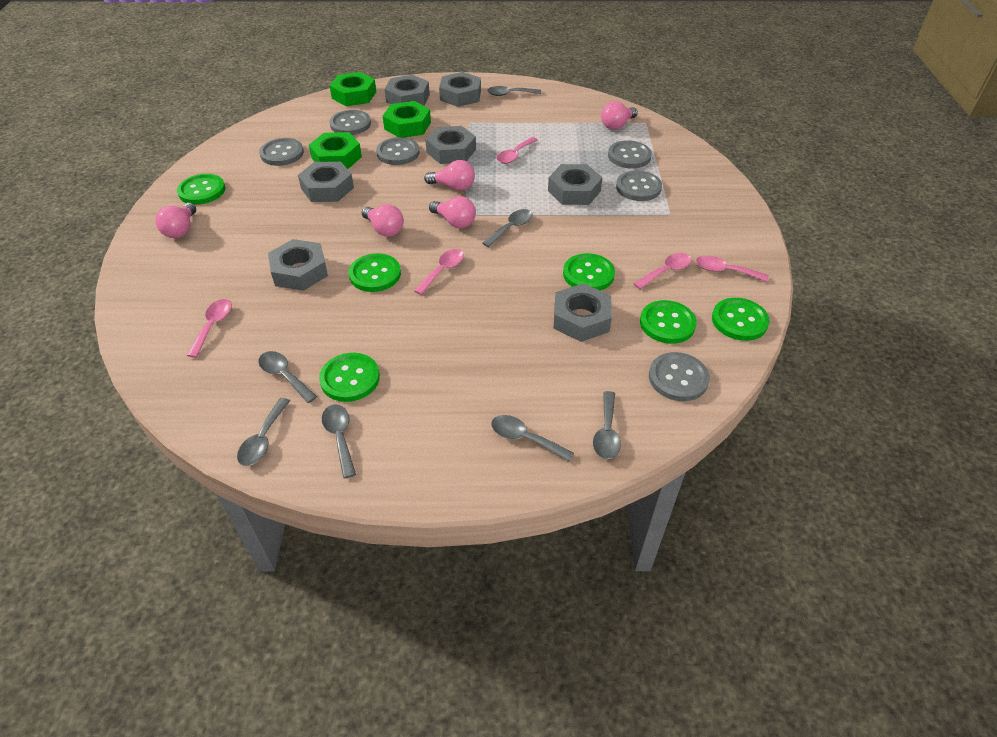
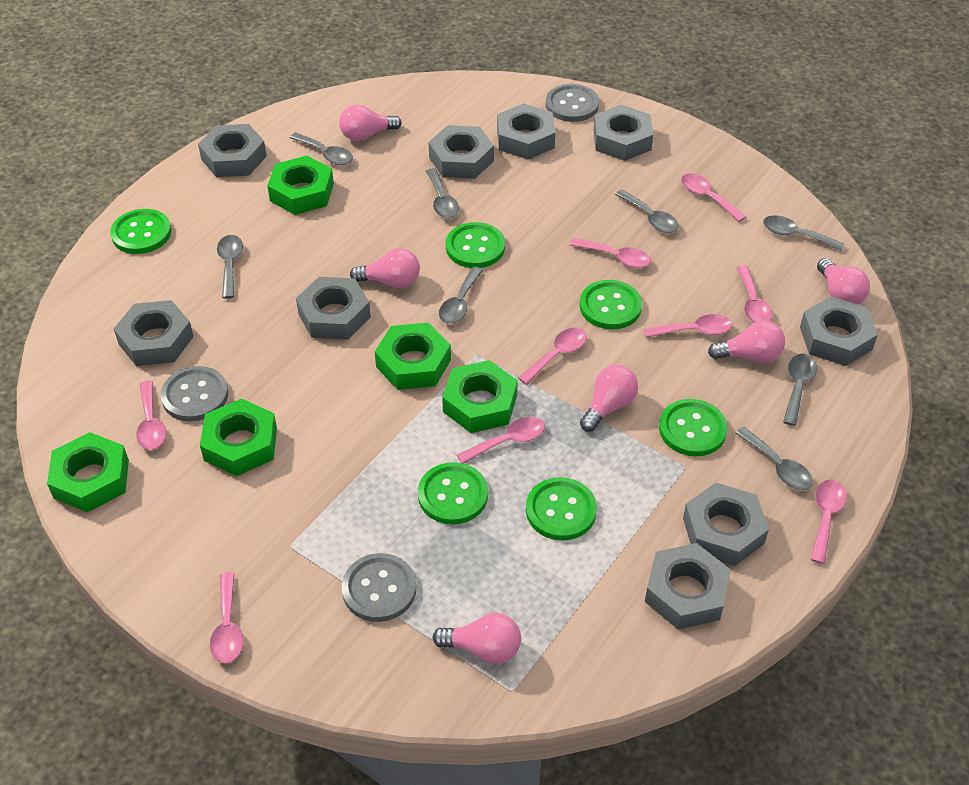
green nut: 3 -> 5
grey button: 6 -> 3
grey nut: 7 -> 9
grey spoon: 7 -> 8
pink light bulb: 5 -> 6
pink spoon: 5 -> 9

